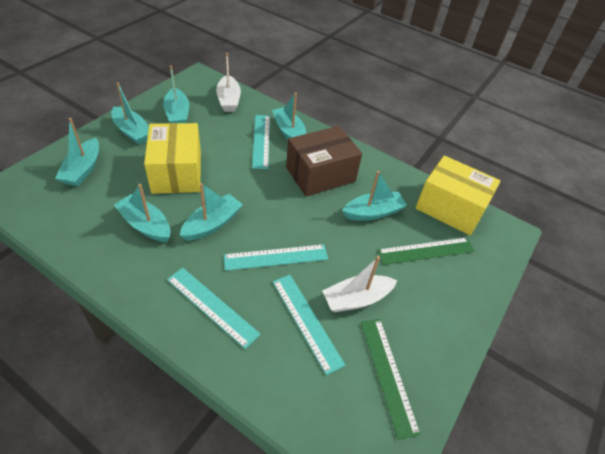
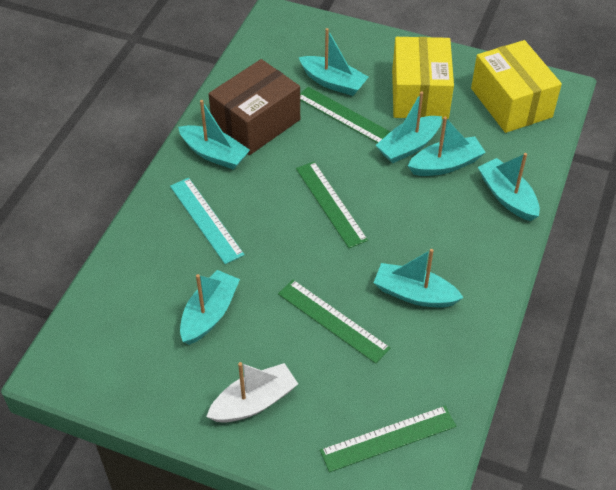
green ruler: 2 -> 4
turquoise ruler: 4 -> 1
white boat: 2 -> 1

